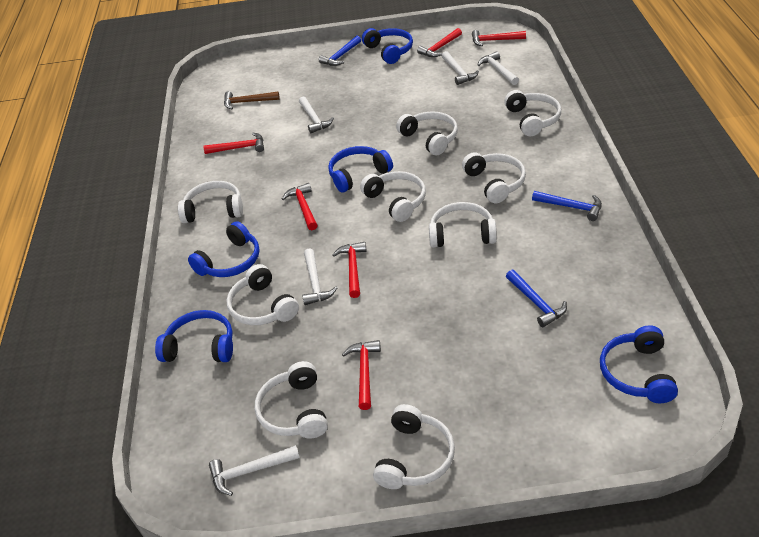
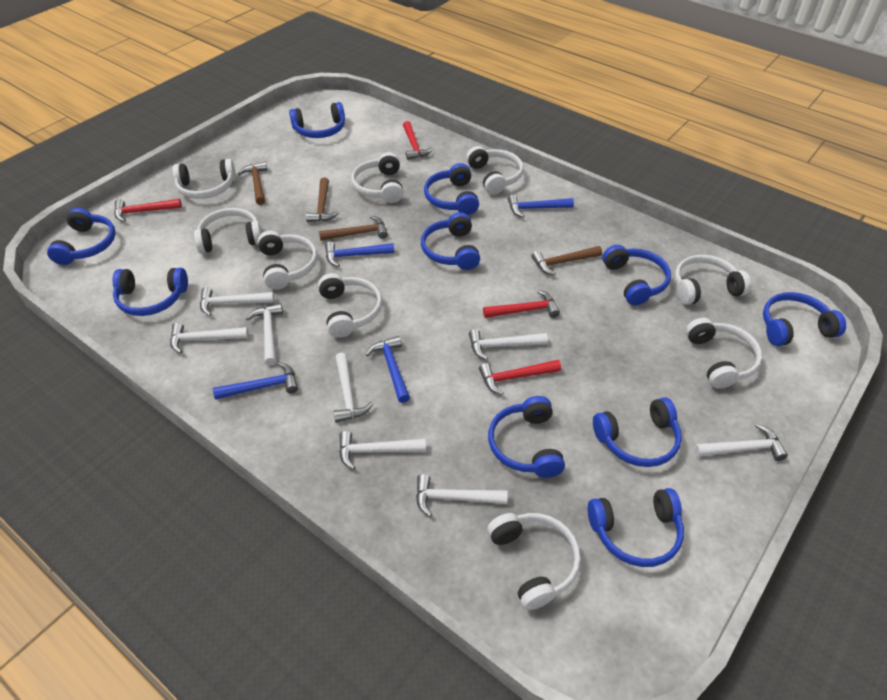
blue hammer: 3 -> 4
blue headphones: 5 -> 10
brown hammer: 1 -> 4
red hammer: 6 -> 4
white hammer: 5 -> 8

